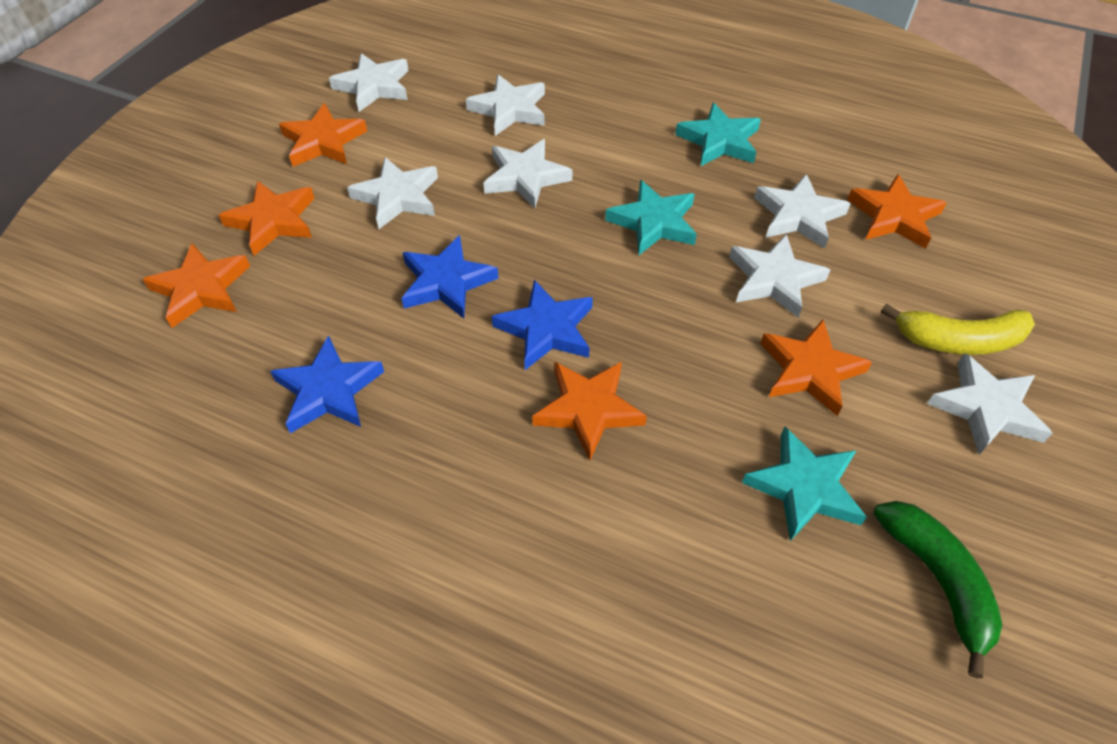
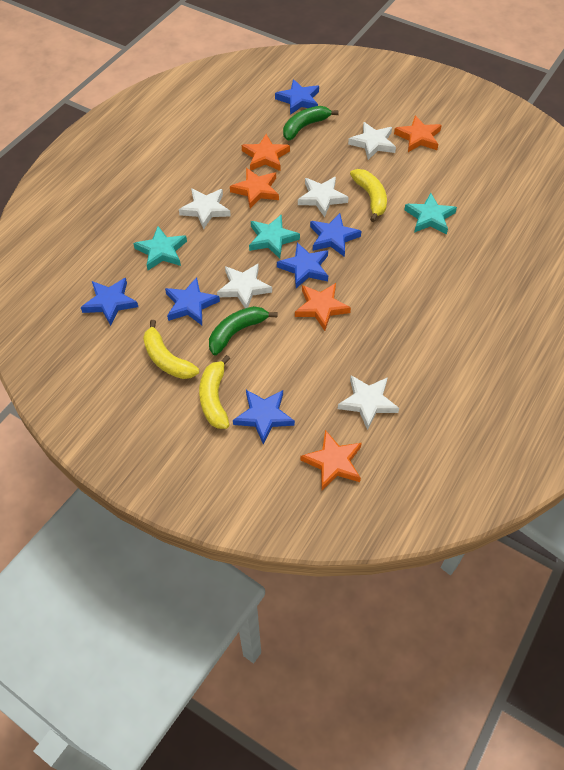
blue star: 3 -> 6
green banana: 1 -> 2
orange star: 6 -> 5
white star: 7 -> 5
yellow banana: 1 -> 3

